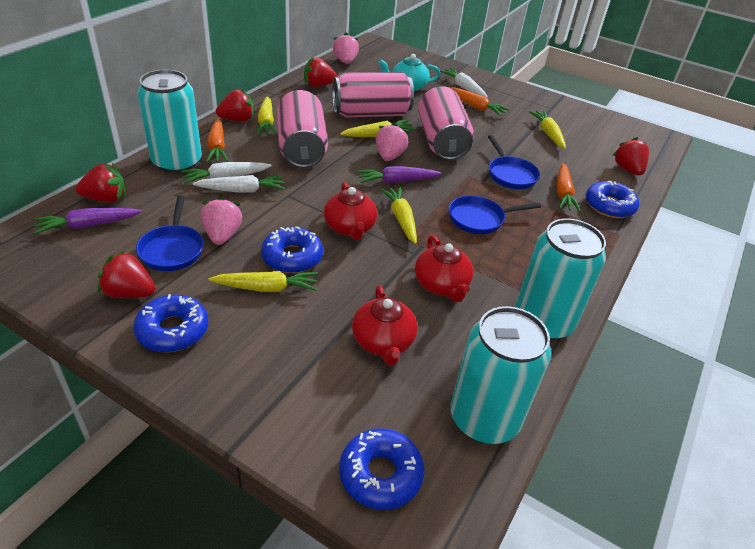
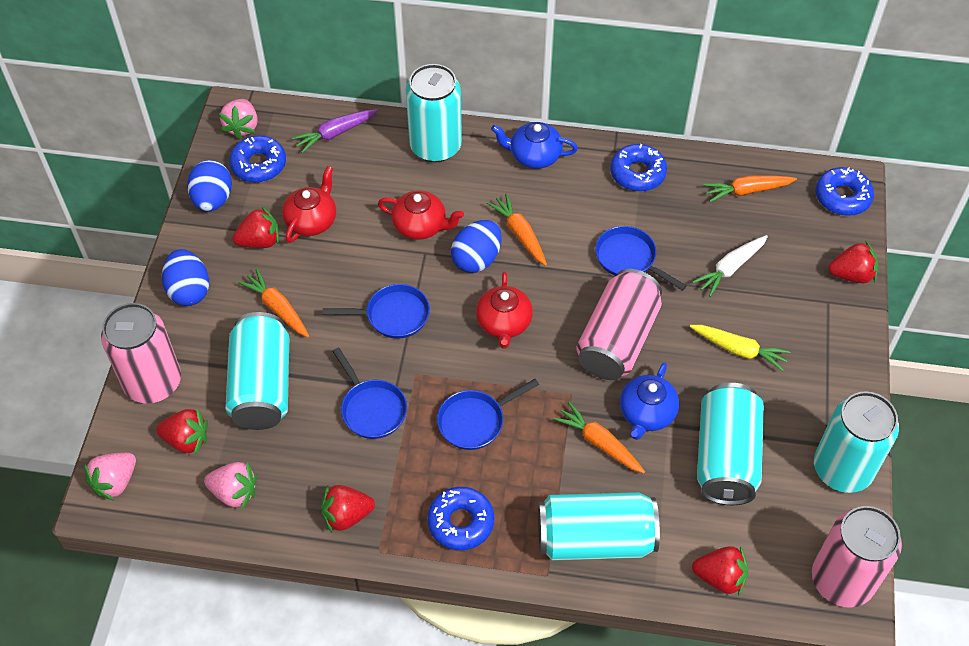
blue egg: 0 -> 3
blue pan: 3 -> 4
blue teapot: 0 -> 2
orange carrot: 3 -> 4
purple carrot: 2 -> 1
turquoise can: 3 -> 5
turquoise teapot: 1 -> 0
white carrot: 3 -> 1
yellow carrot: 5 -> 1

